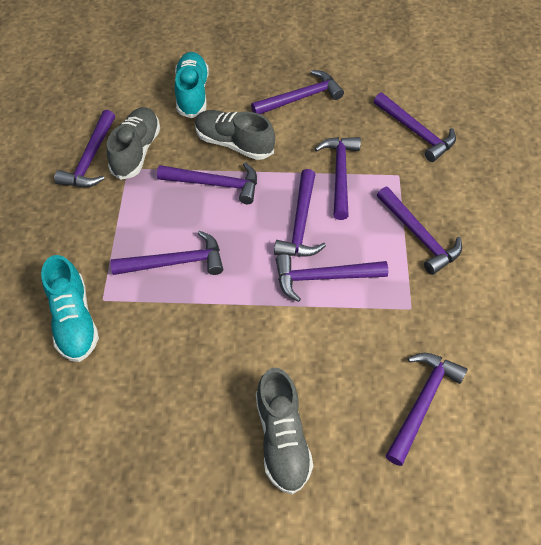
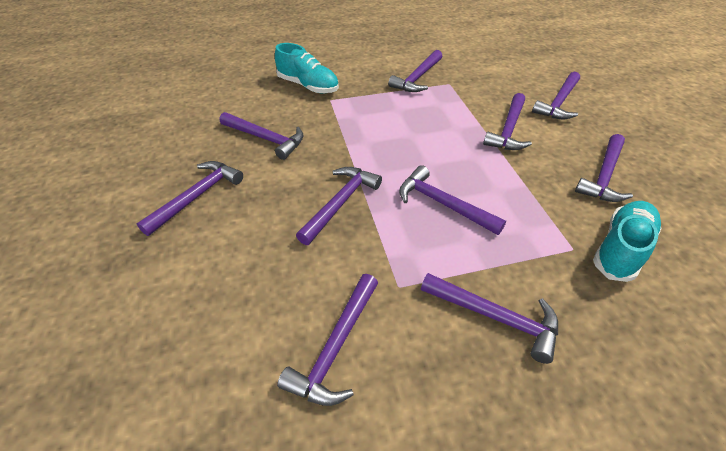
grey shoe: 3 -> 0

